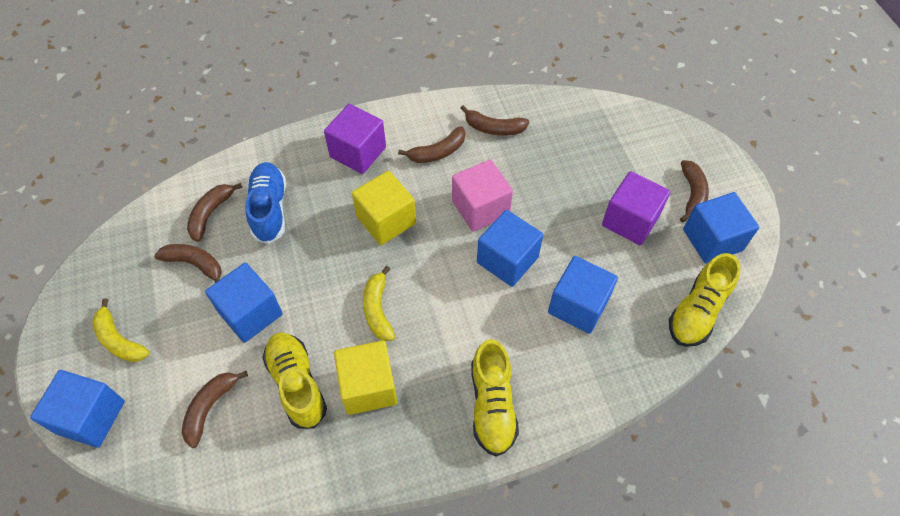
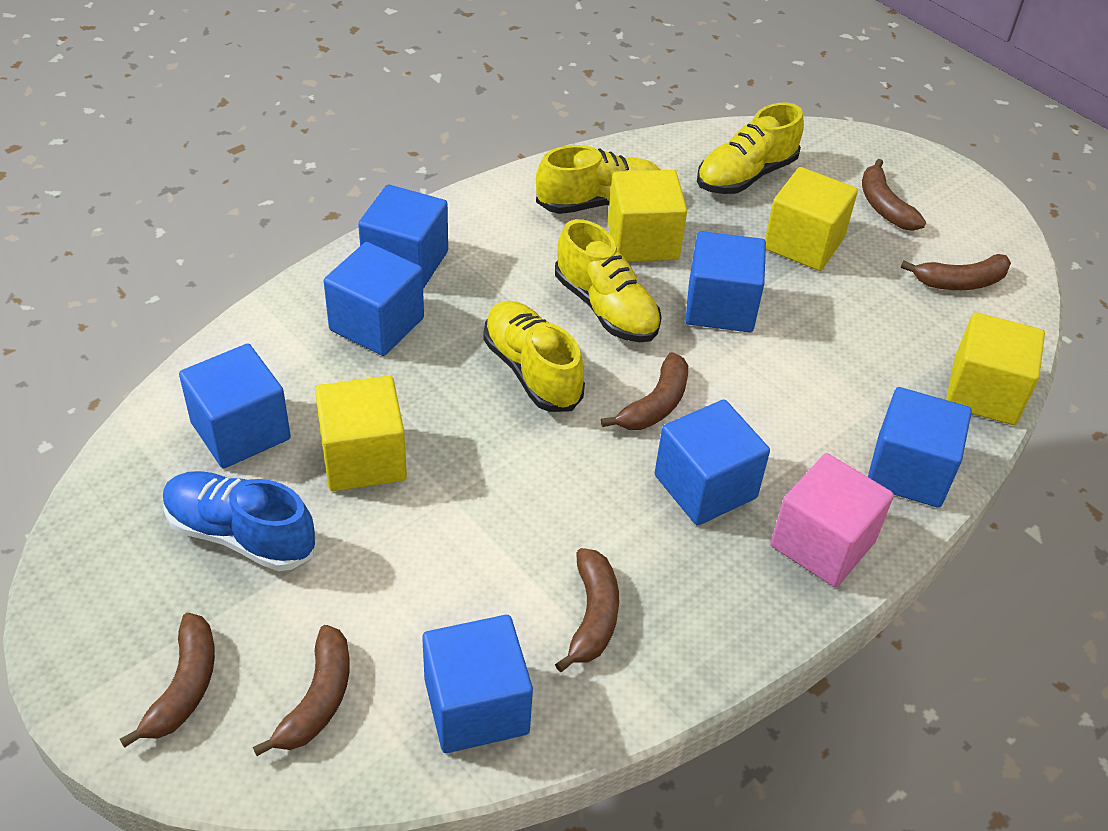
blue cube: 5 -> 7
purple cube: 2 -> 0
yellow banana: 2 -> 0
yellow cube: 2 -> 4
yellow shoe: 3 -> 4

